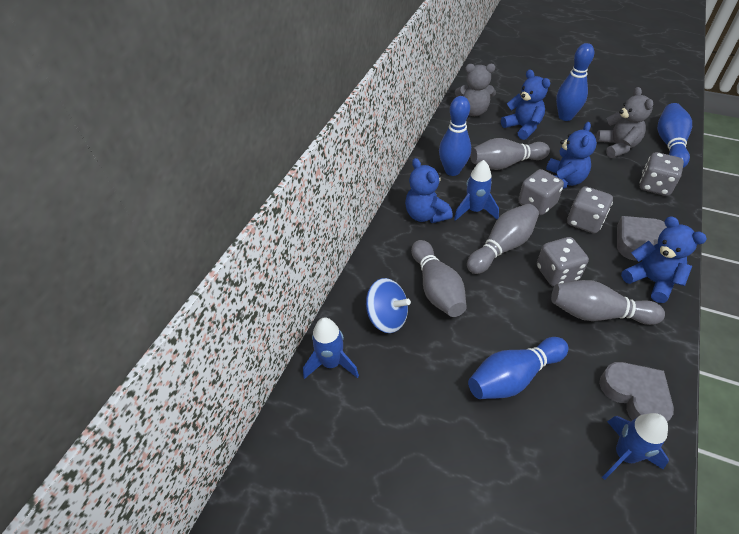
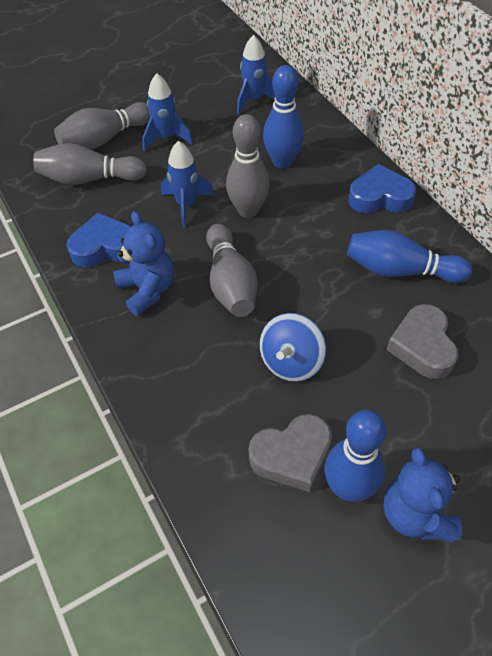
blue bowling pin: 4 -> 3
blue heart: 0 -> 2
blue teddy bear: 4 -> 2
grey dice: 4 -> 0
grey teddy bear: 2 -> 0

